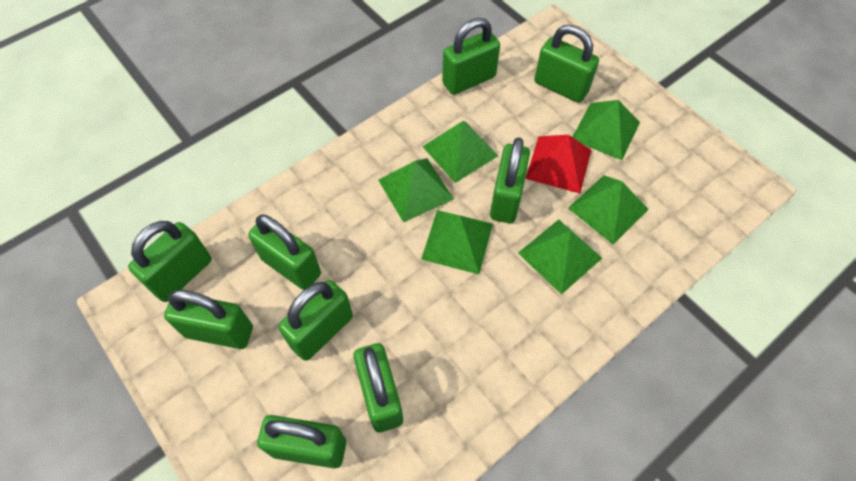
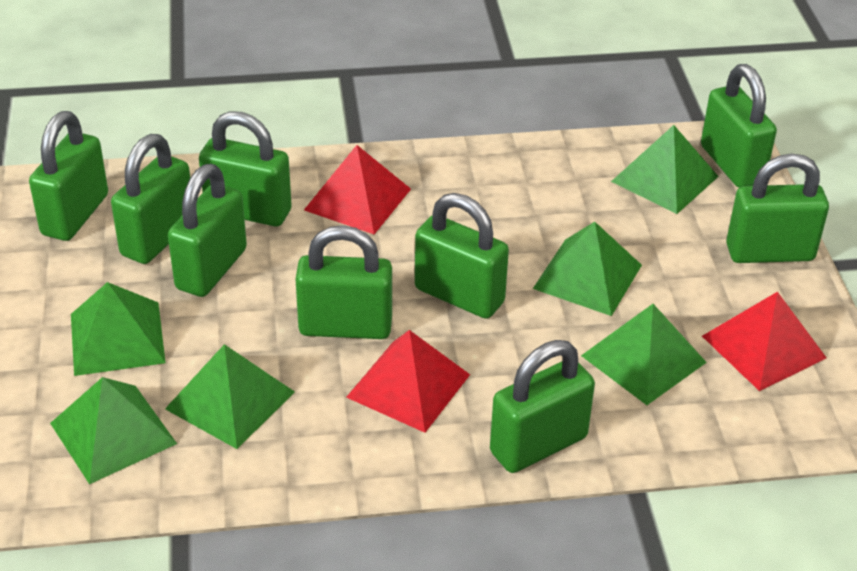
red pyramid: 1 -> 3

